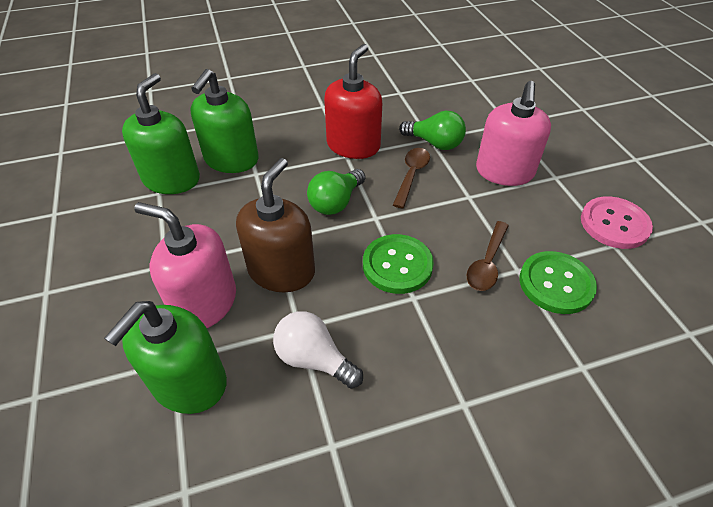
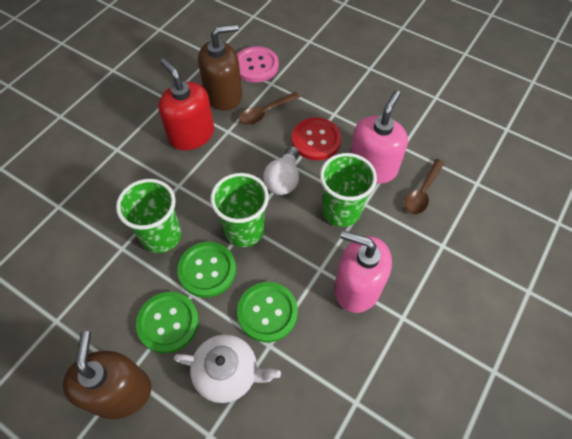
brown soap dispenser: 1 -> 2
green button: 2 -> 3
green cup: 0 -> 3
green light bulb: 2 -> 0
green soap dispenser: 3 -> 0
red button: 0 -> 1
white teapot: 0 -> 1

